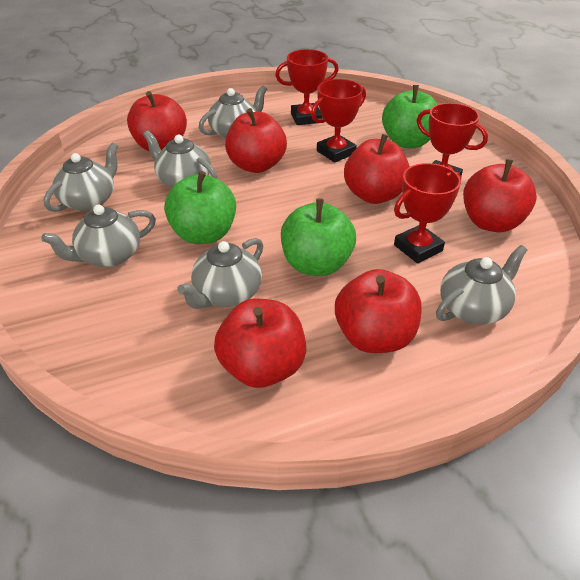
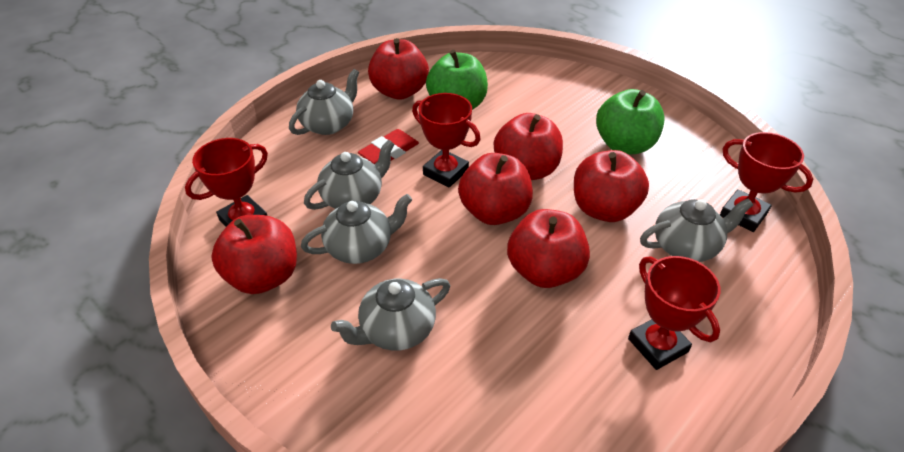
green apple: 3 -> 2
grey teapot: 6 -> 5
red eraser: 0 -> 1

